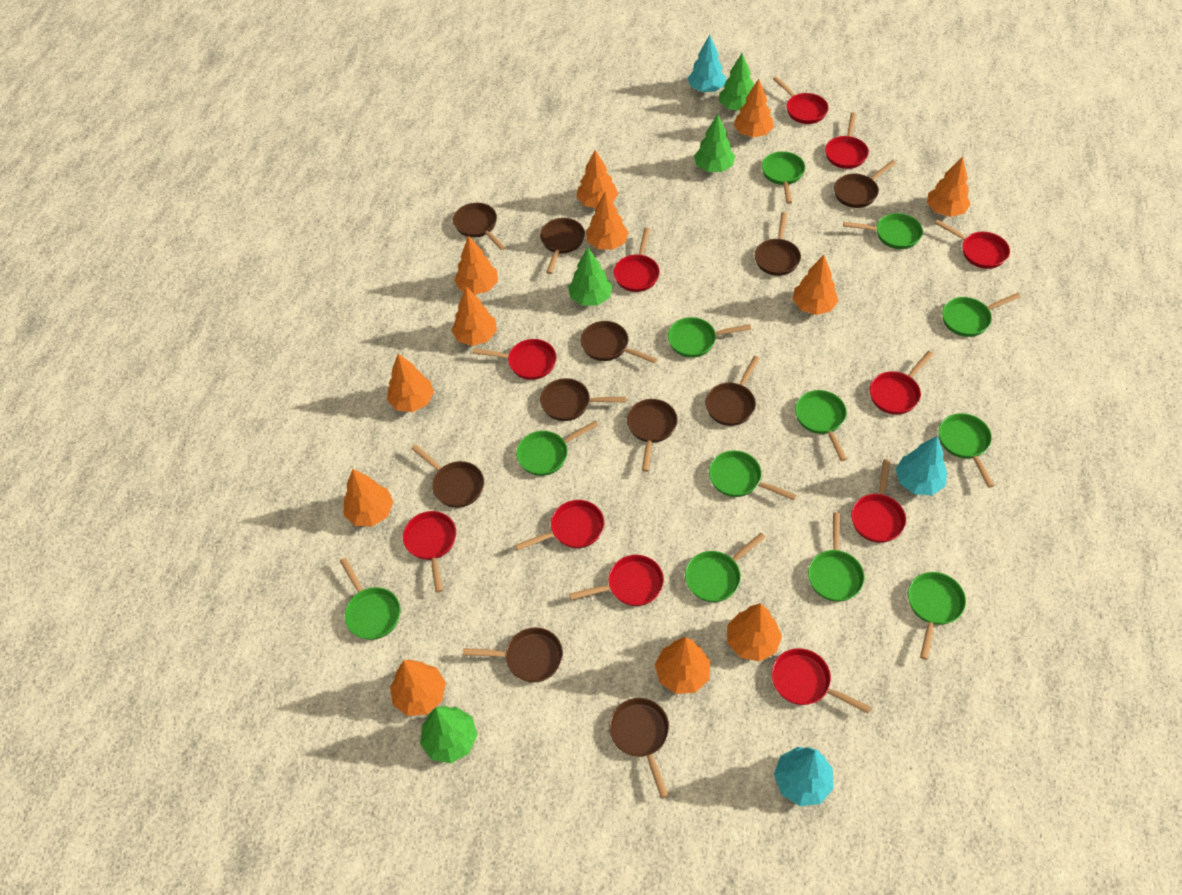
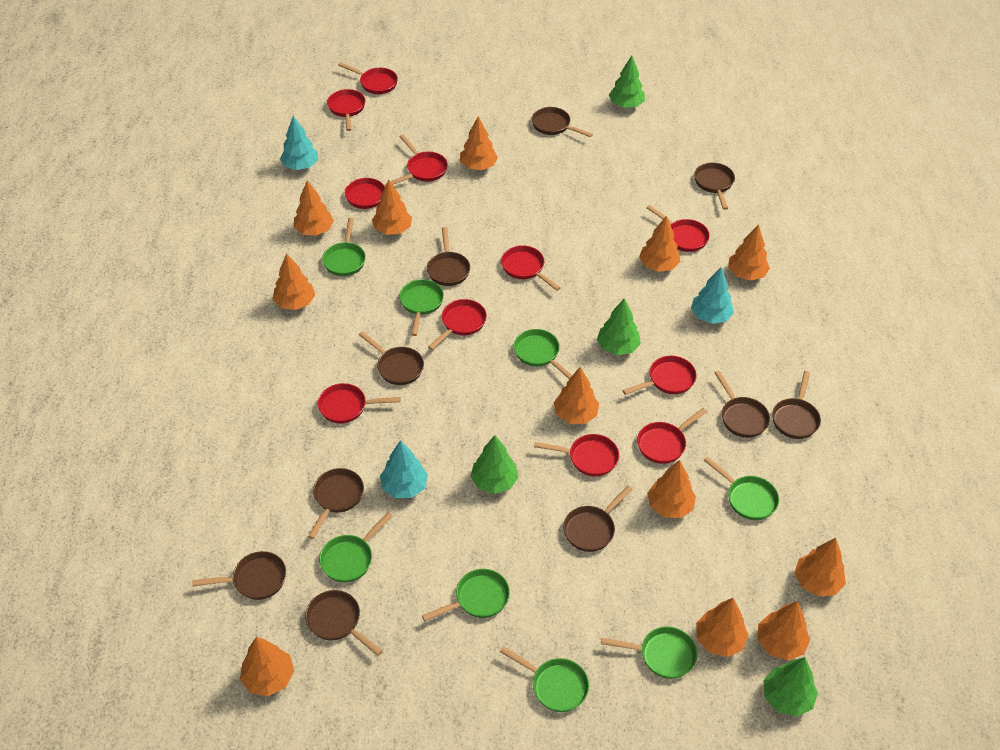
brown pan: 11 -> 10
green pan: 12 -> 8

